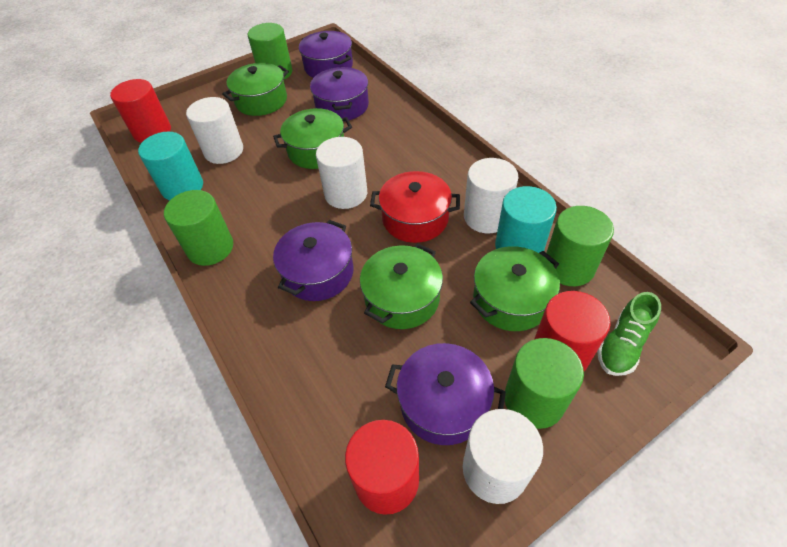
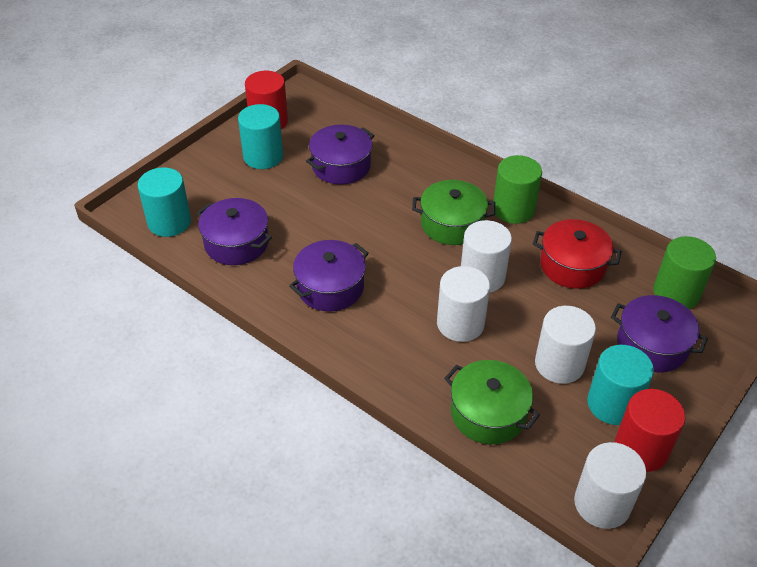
green cylinder: 4 -> 2
green pot: 4 -> 2
green shoe: 1 -> 0
red cylinder: 3 -> 2
turquoise cylinder: 2 -> 3

